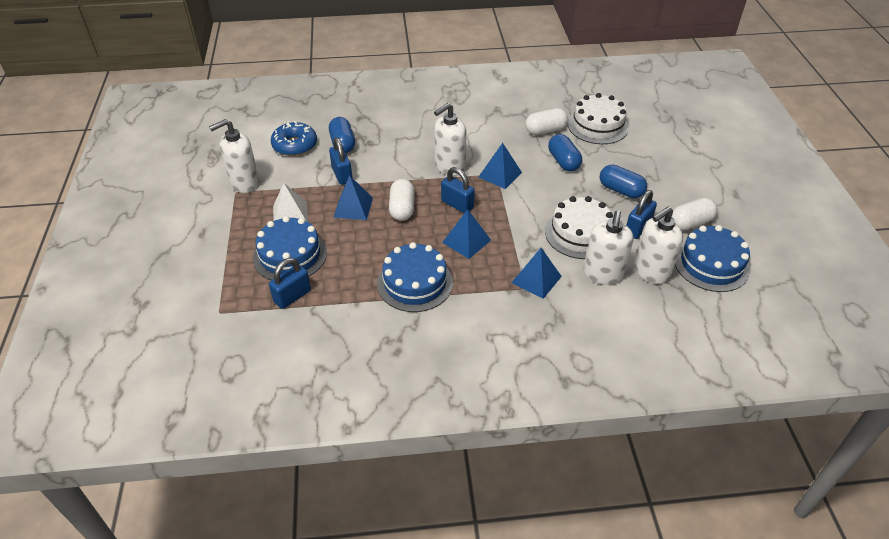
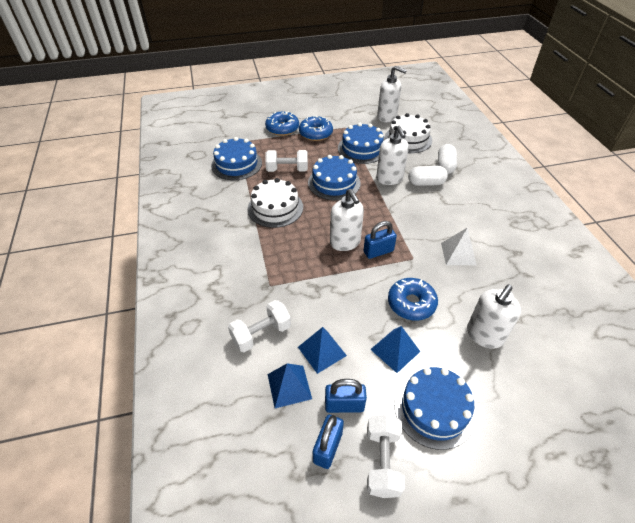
blue cake: 3 -> 4
blue capsule: 3 -> 0
blue donut: 1 -> 3
blue padlock: 4 -> 3
blue pyramid: 4 -> 3
white capsule: 3 -> 2
white dumbbell: 0 -> 3

